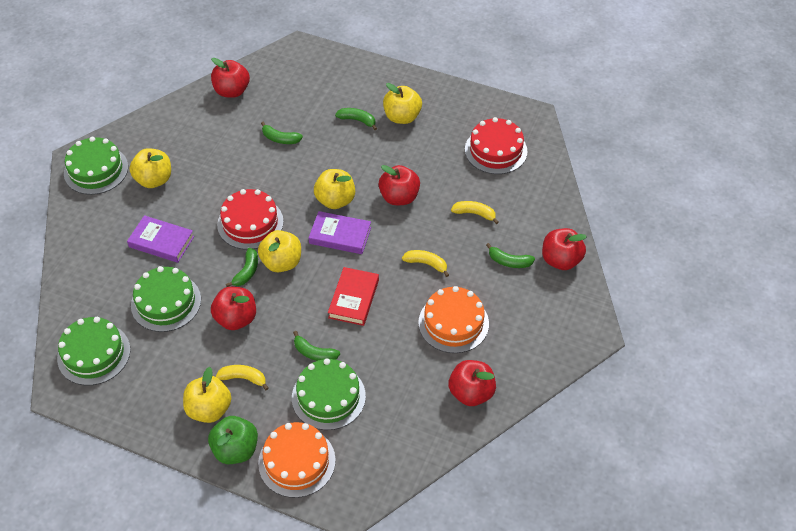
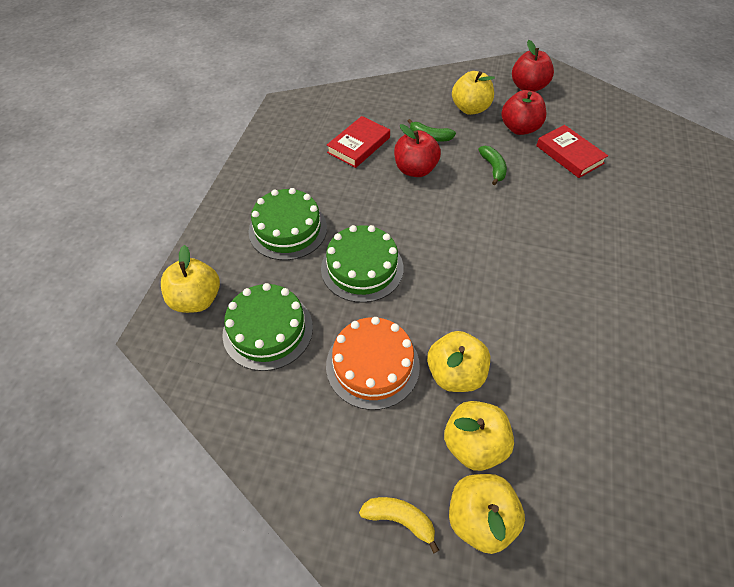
green apple: 1 -> 0
green banana: 5 -> 2
green cake: 4 -> 3
orange cake: 2 -> 1
purple book: 2 -> 0
red apple: 5 -> 3
red book: 1 -> 2
red cake: 2 -> 0
yellow banana: 3 -> 1

